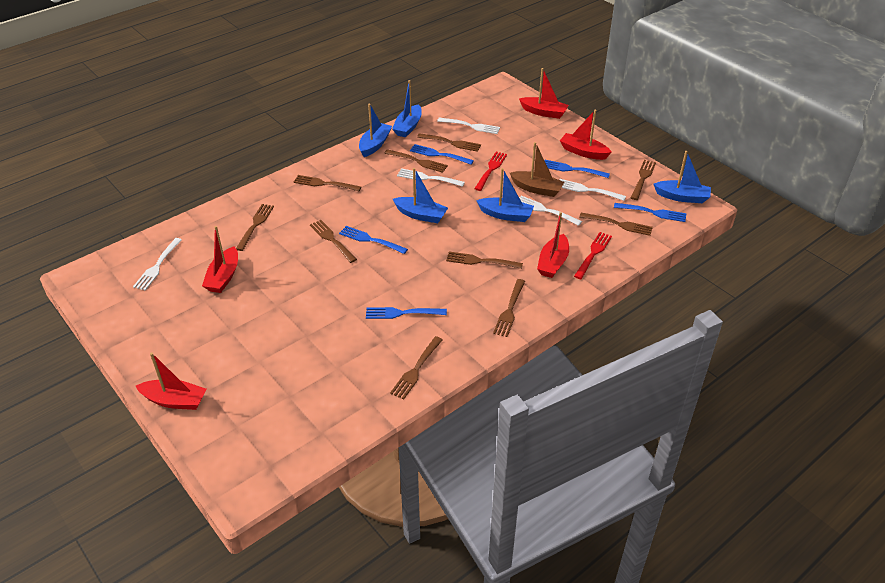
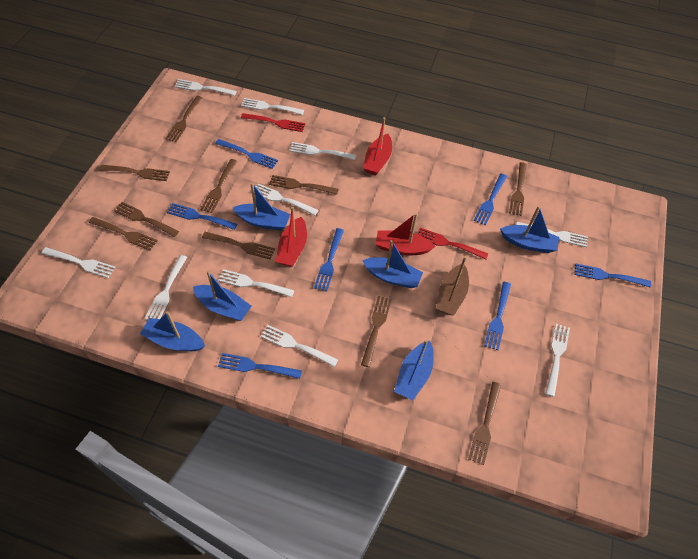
blue boat: 5 -> 6
blue fork: 5 -> 7
red boat: 5 -> 3
white fork: 5 -> 10

